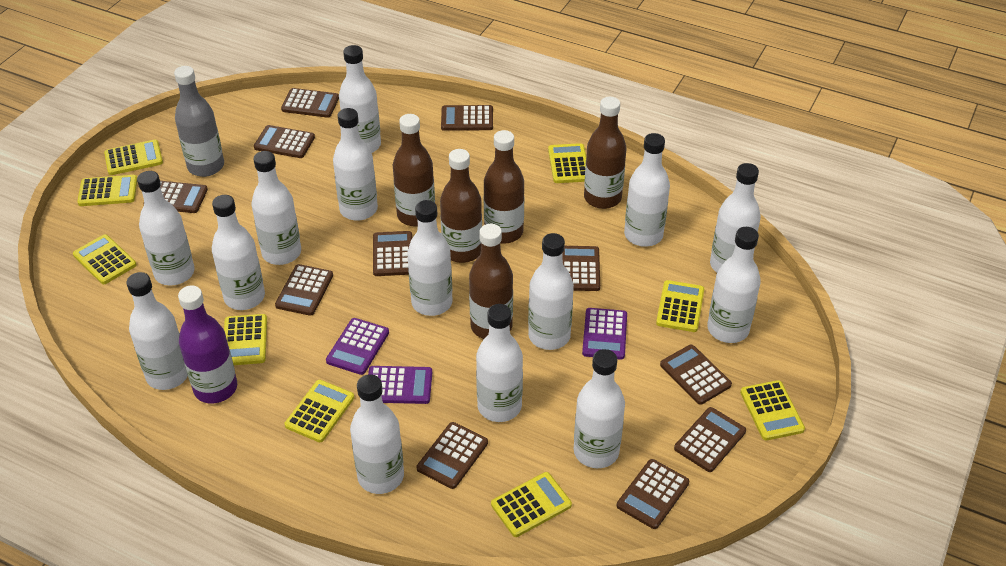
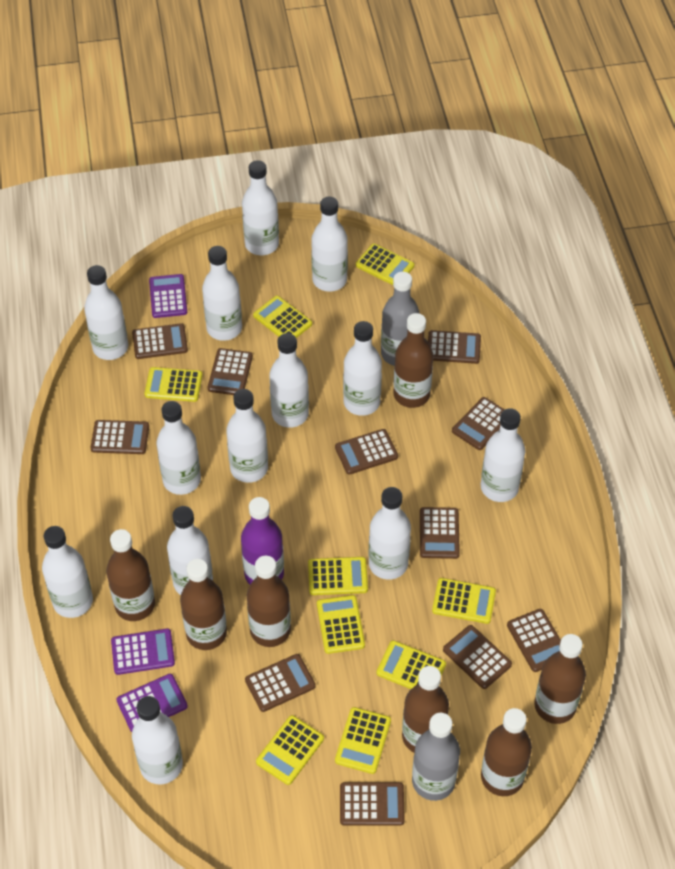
brown bottle: 5 -> 7
grey bottle: 1 -> 2
white bottle: 14 -> 13

